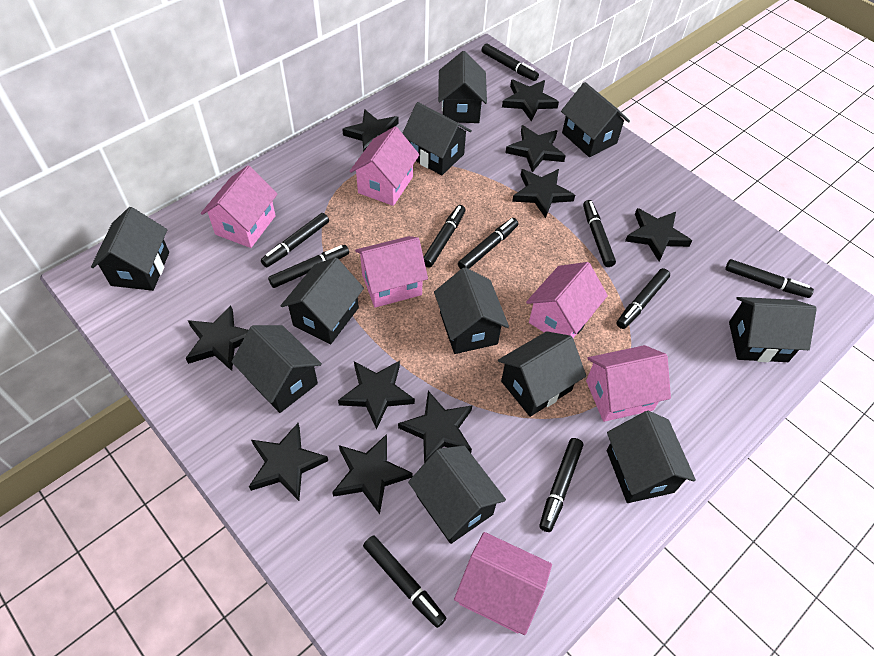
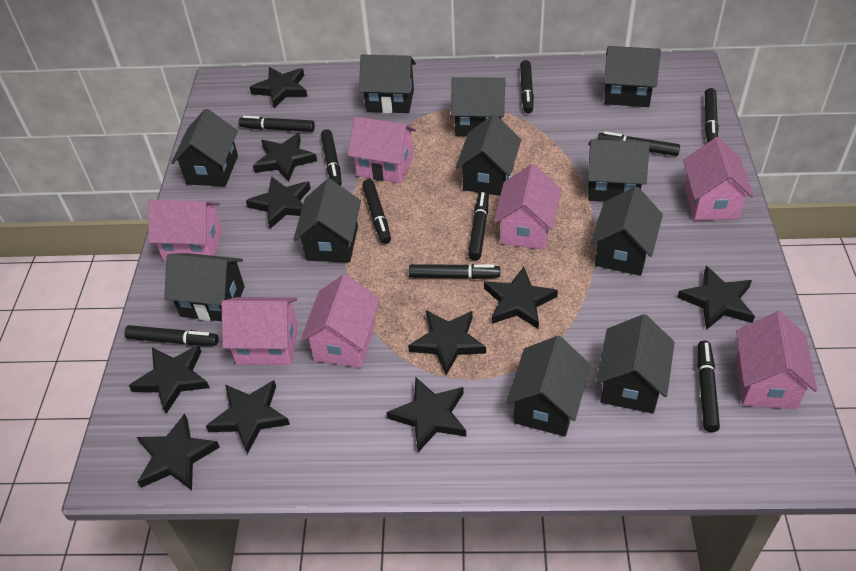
pink house: 6 -> 7

